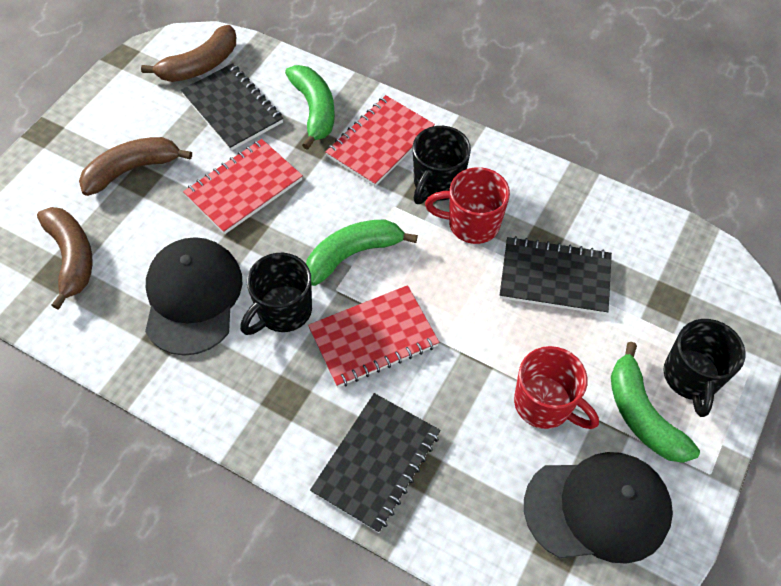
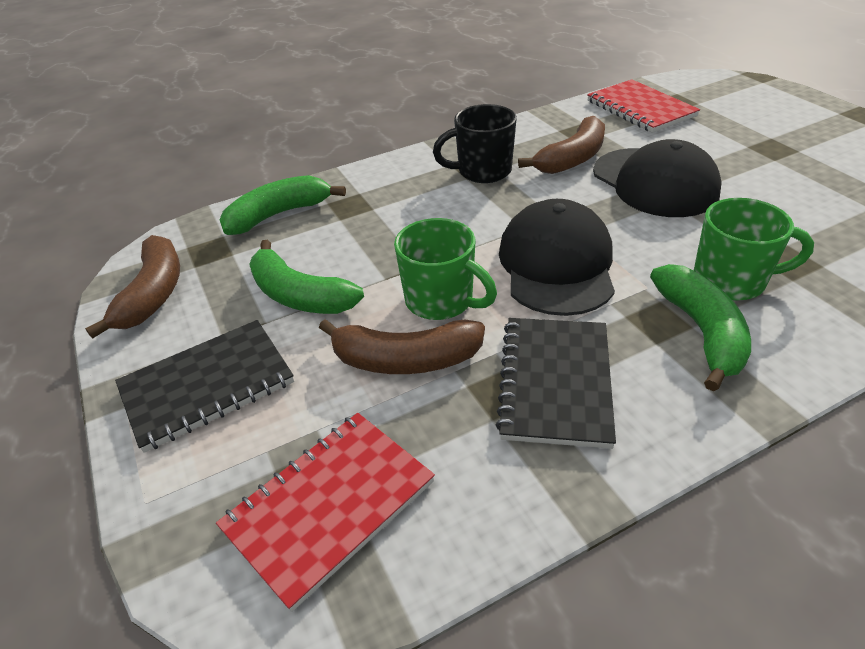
black mug: 3 -> 1
black notebook: 3 -> 2
green mug: 0 -> 2
red mug: 2 -> 0
red notebook: 3 -> 2

